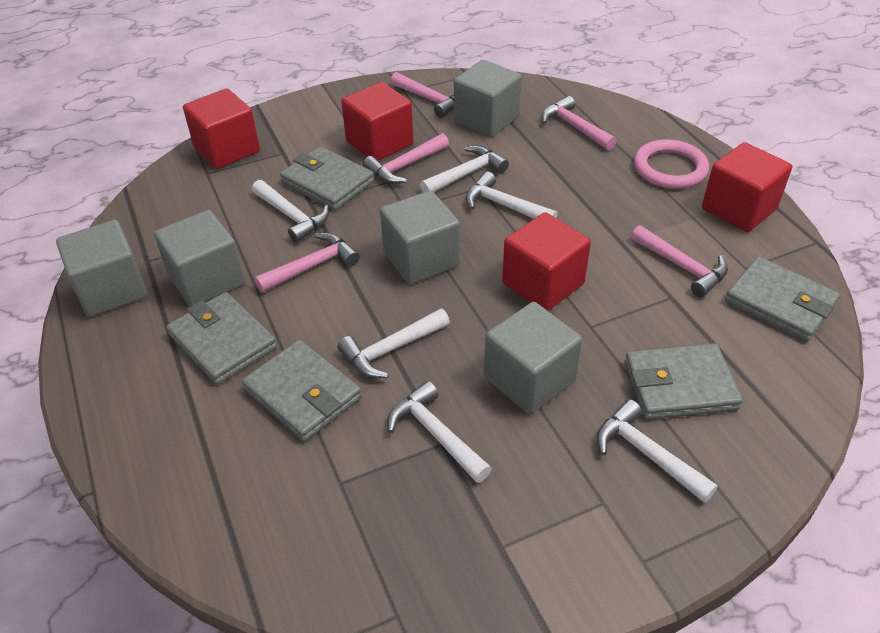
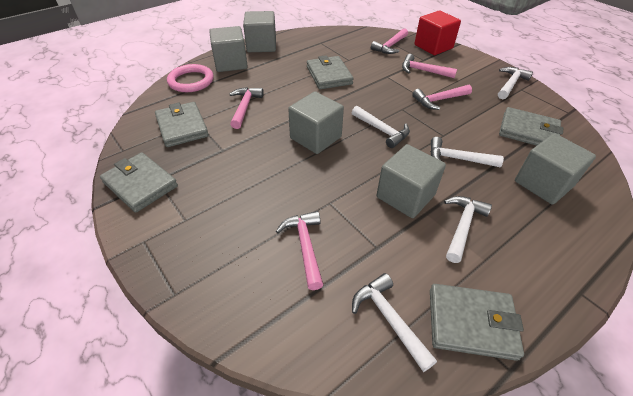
red cube: 4 -> 1
white hammer: 6 -> 5

